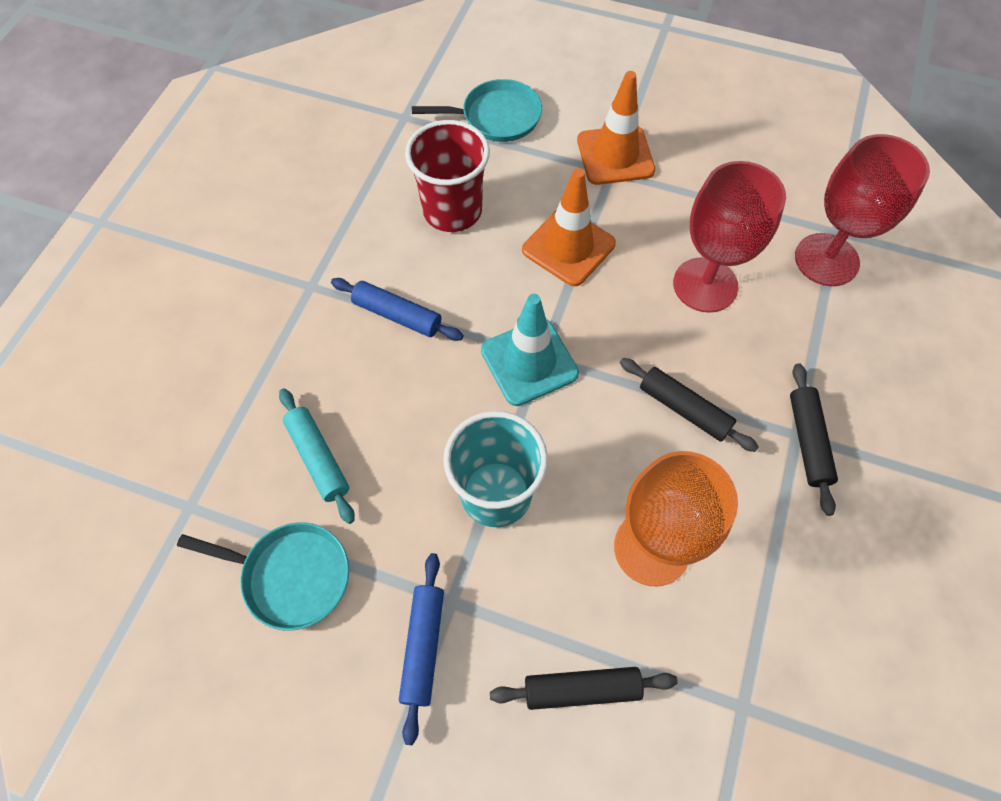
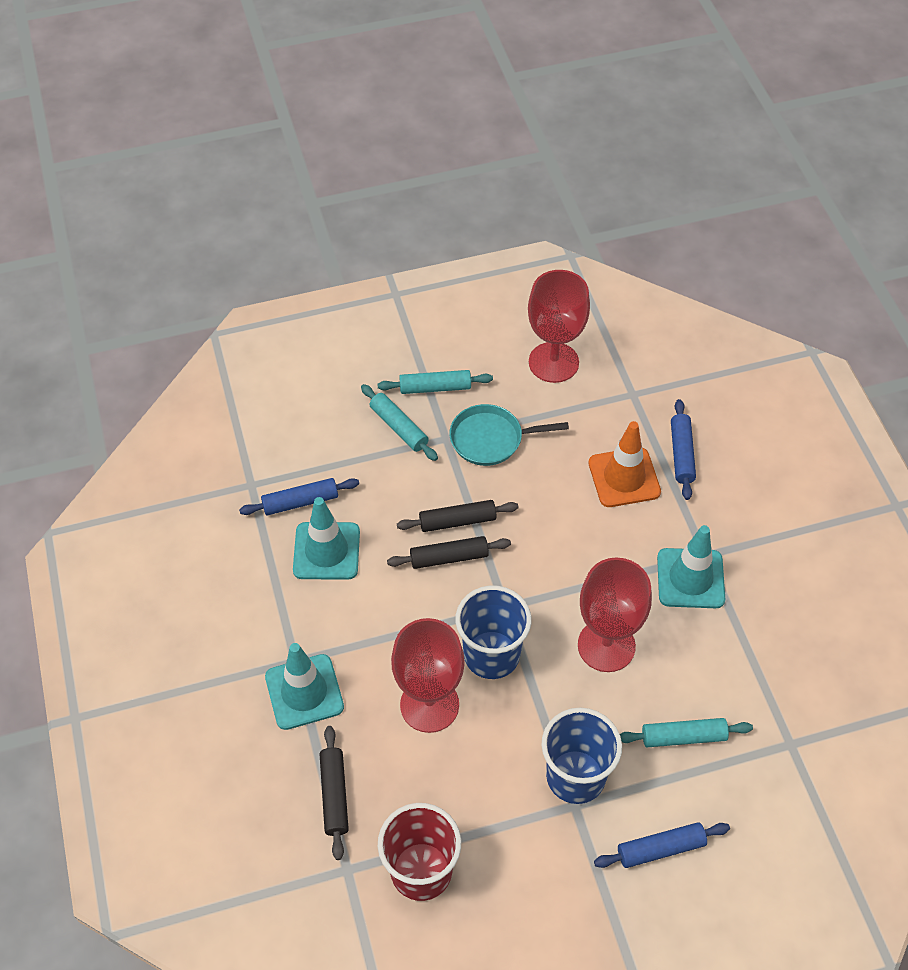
blue cup: 0 -> 2
blue rolling pin: 2 -> 3
orange goblet: 1 -> 0
orange traffic cone: 2 -> 1
red goblet: 2 -> 3
turquoise cup: 1 -> 0
turquoise pan: 2 -> 1
turquoise rolling pin: 1 -> 3
turquoise traffic cone: 1 -> 3

